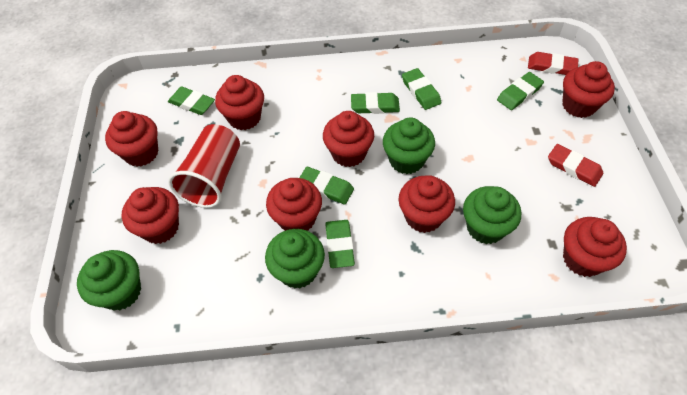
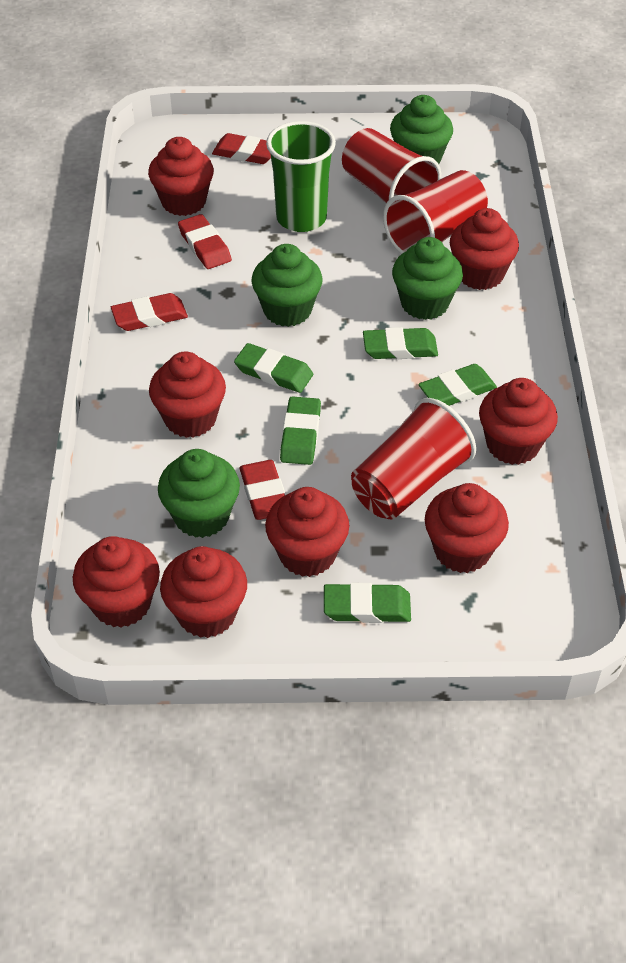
green cup: 0 -> 1
green eraser: 6 -> 5
red cup: 1 -> 3
red eraser: 2 -> 4

